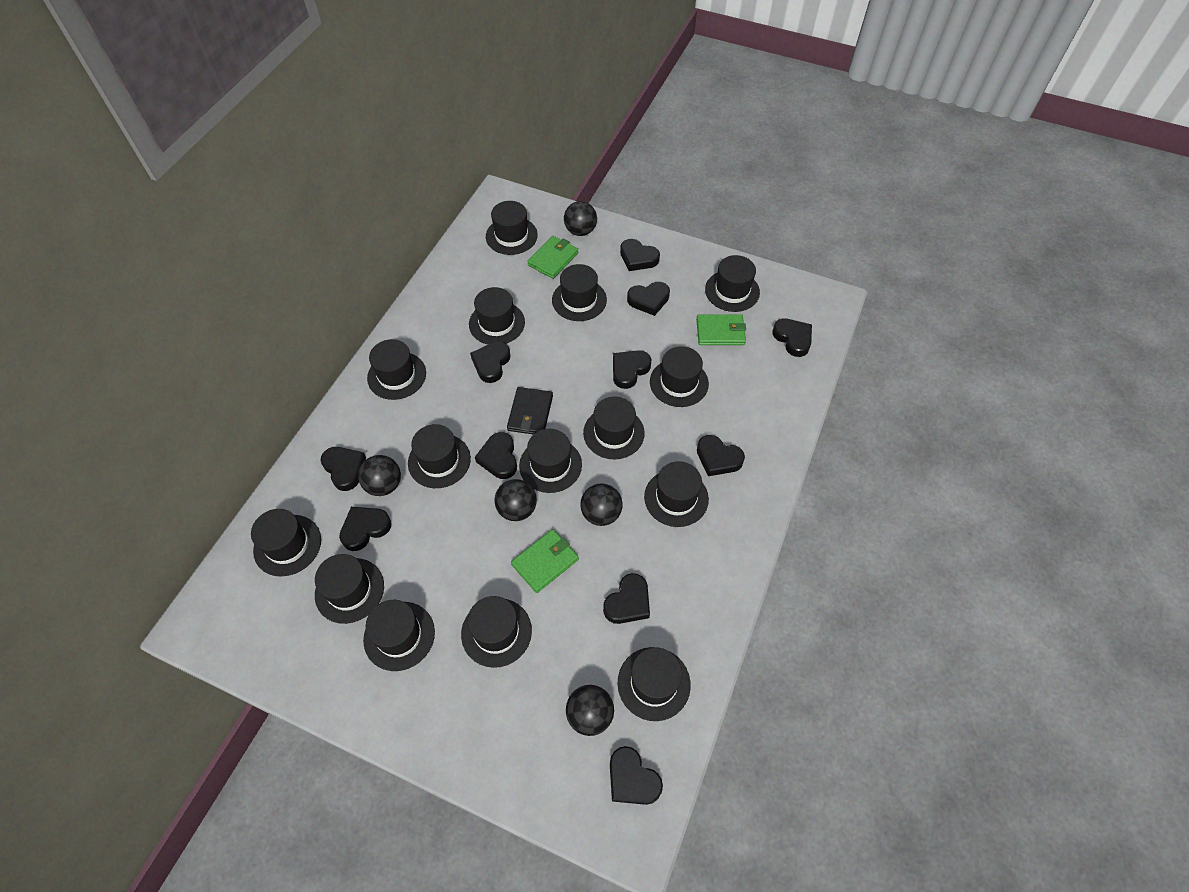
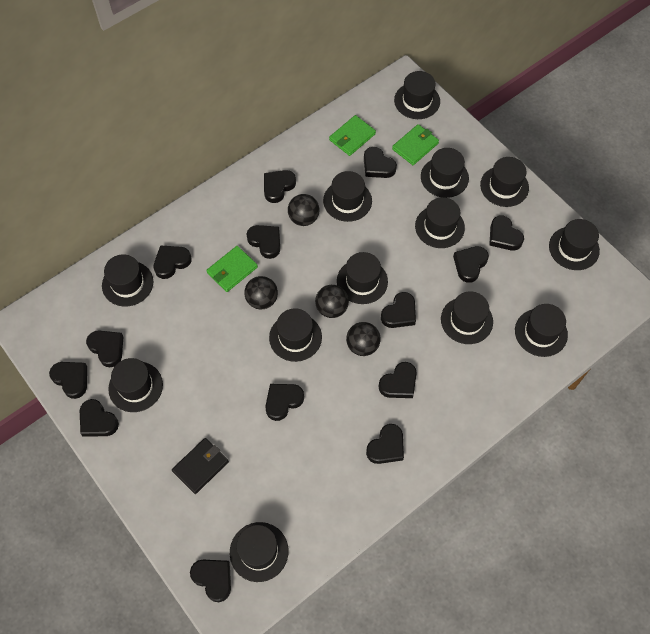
black ball: 5 -> 4
black hat: 15 -> 13
black heart: 11 -> 14

